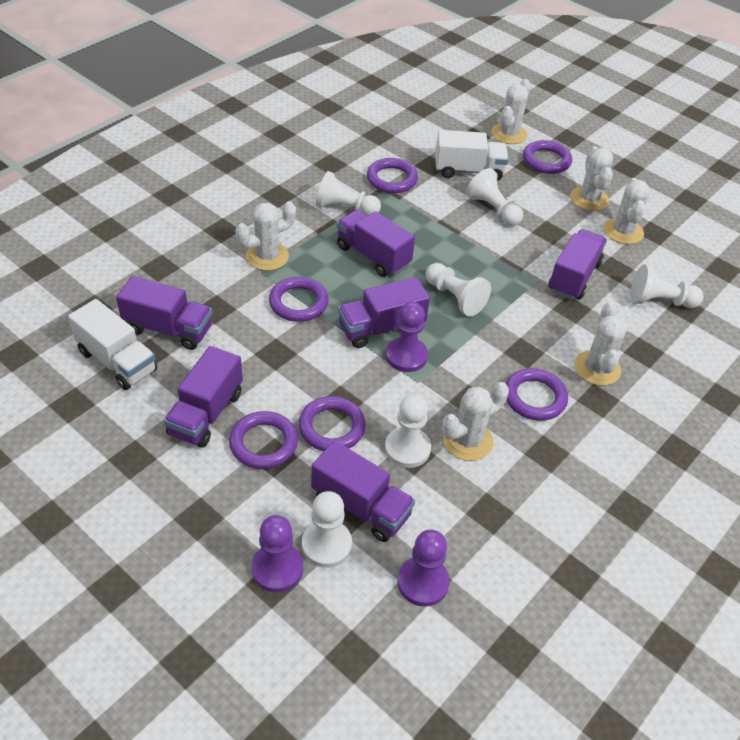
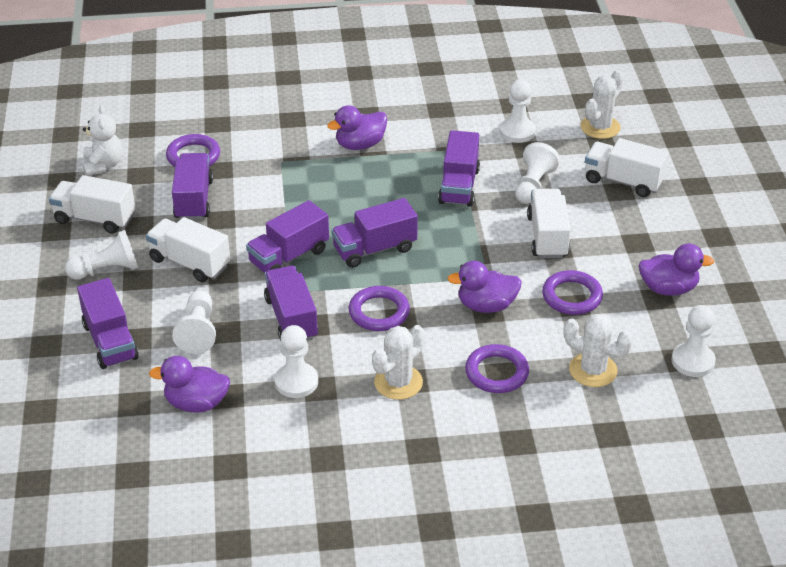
purple duck: 0 -> 4
purple pawn: 3 -> 0
purple ring: 6 -> 4
white cactus: 6 -> 3
white teddy bear: 0 -> 1
white truck: 2 -> 4

